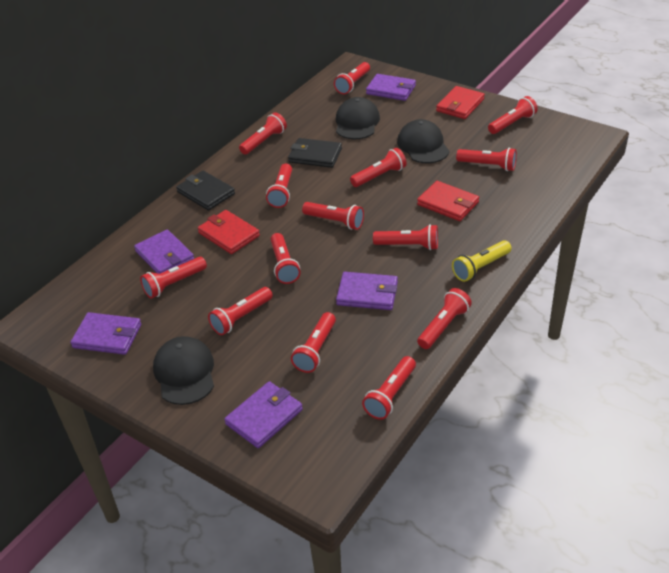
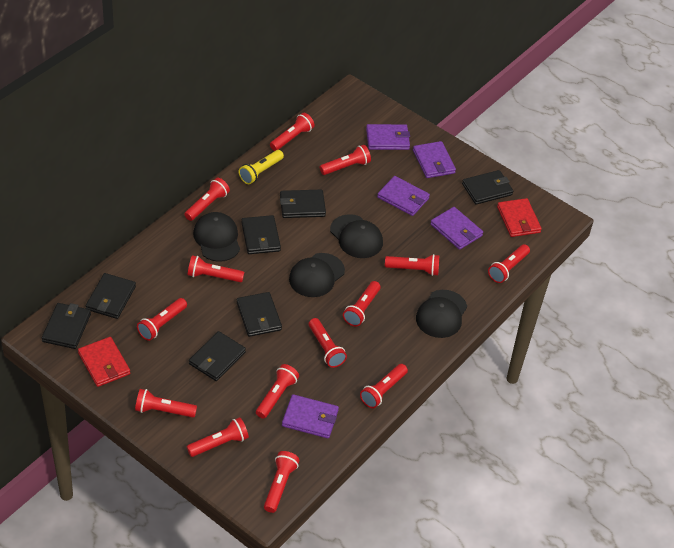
black cap: 3 -> 4
black wallet: 2 -> 7
red wallet: 3 -> 2

